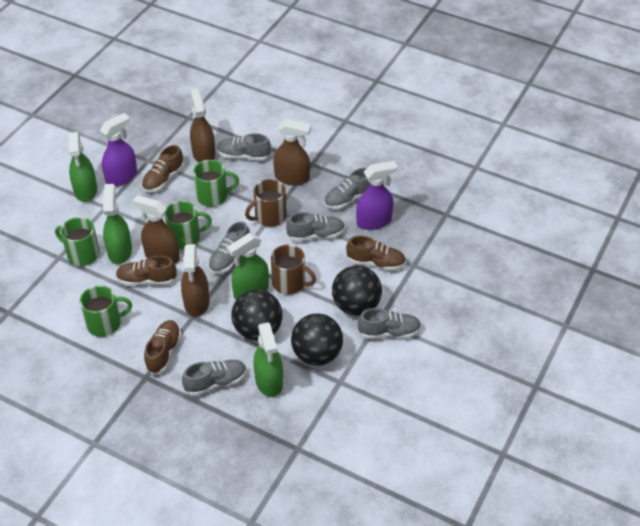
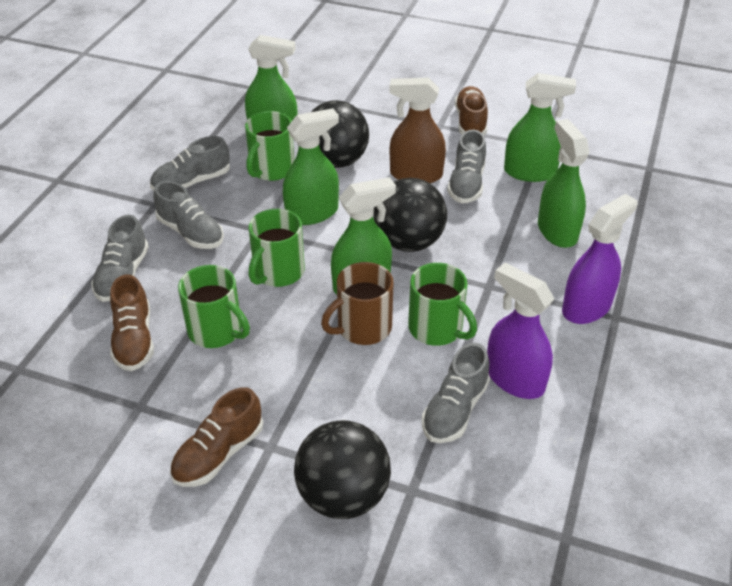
brown mug: 2 -> 1
brown shoe: 4 -> 3
brown spray bottle: 4 -> 1
green spray bottle: 4 -> 5
grey shoe: 6 -> 5

